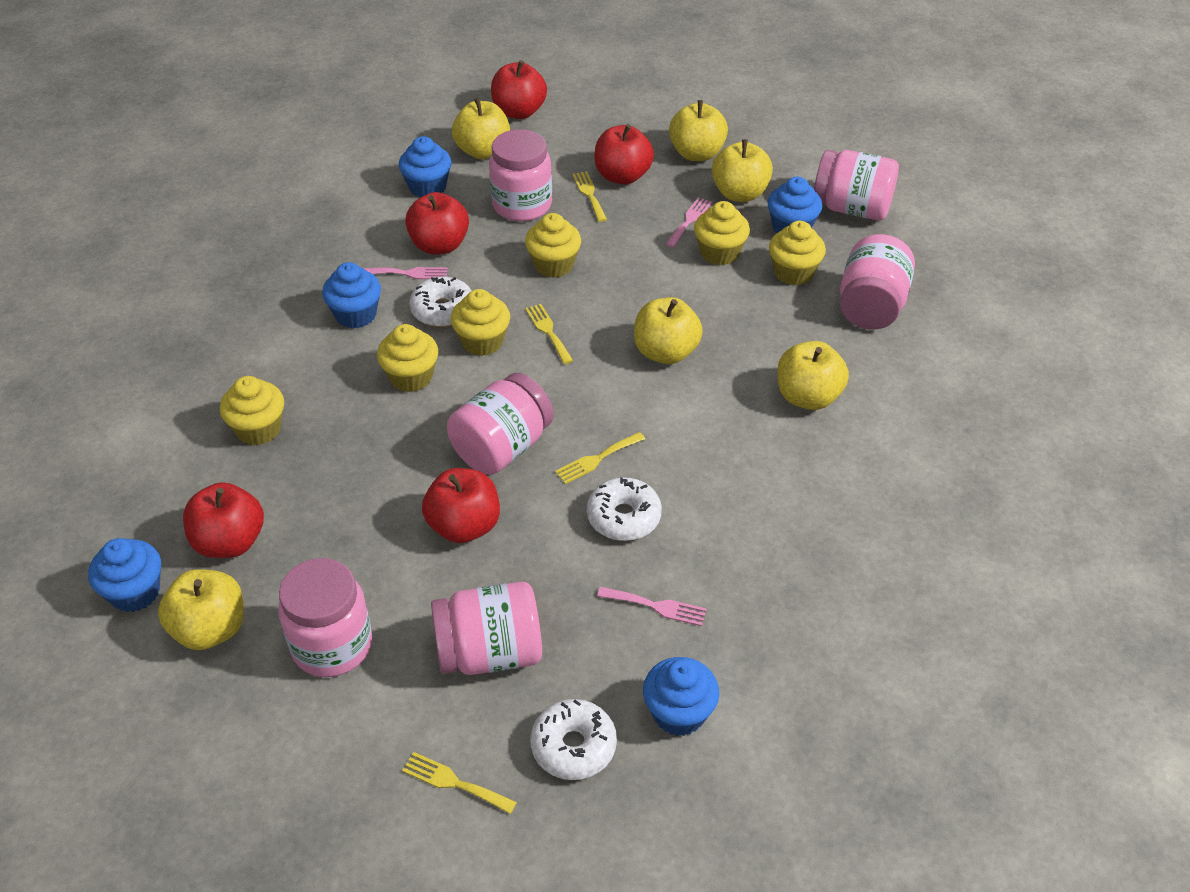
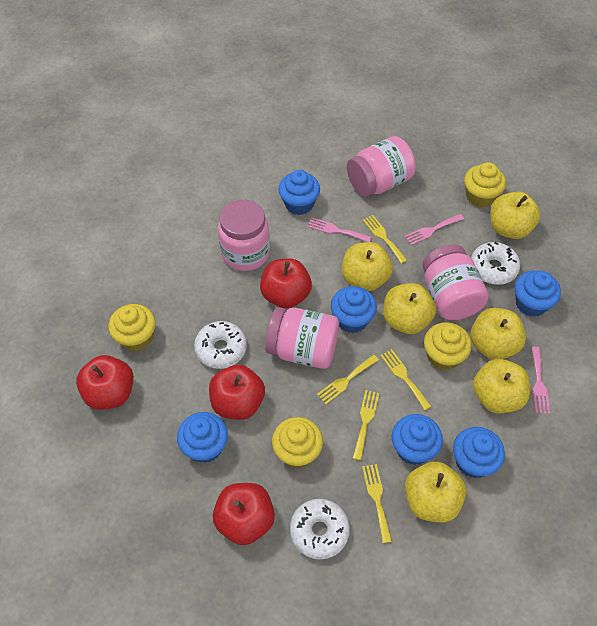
blue cupcake: 5 -> 6
pink jar: 6 -> 4
red apple: 5 -> 4
yellow cupcake: 6 -> 4
yellow fork: 4 -> 5

